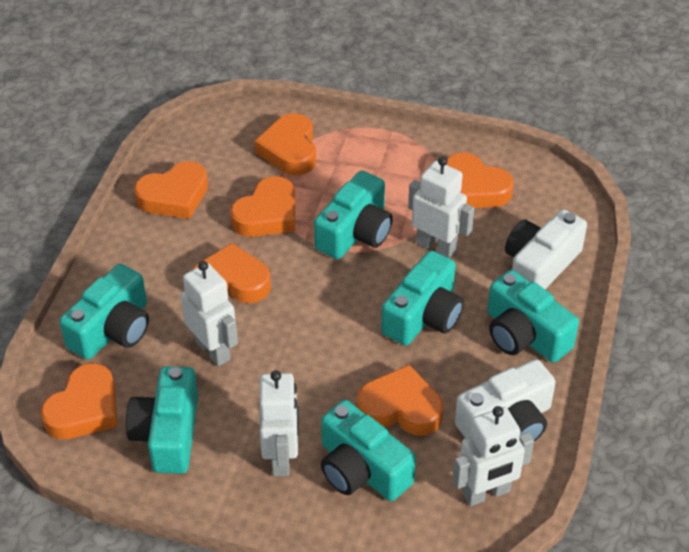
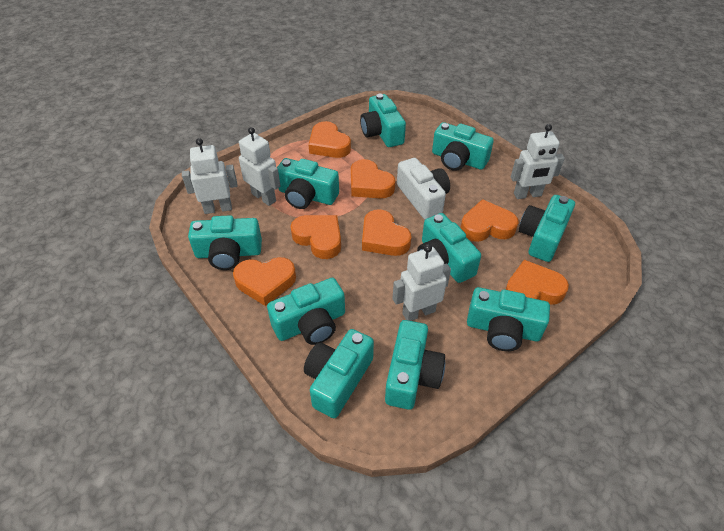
turquoise camera: 6 -> 10
white camera: 2 -> 1

